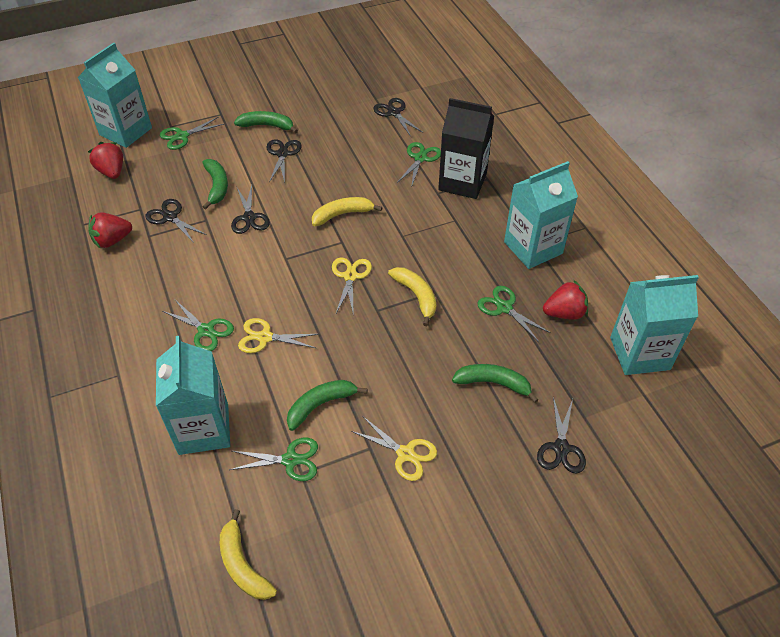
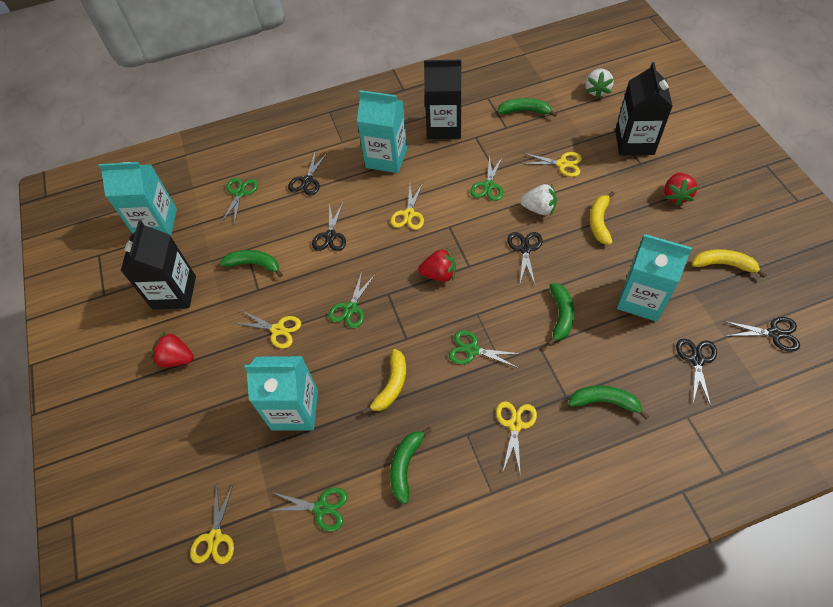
black carton: 1 -> 3
green banana: 4 -> 5
white strawberry: 0 -> 2
yellow scissors: 3 -> 5

